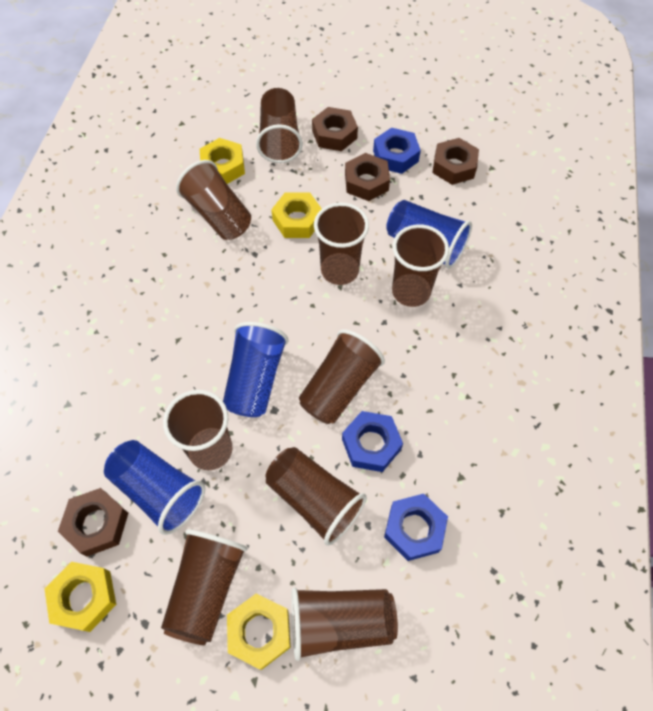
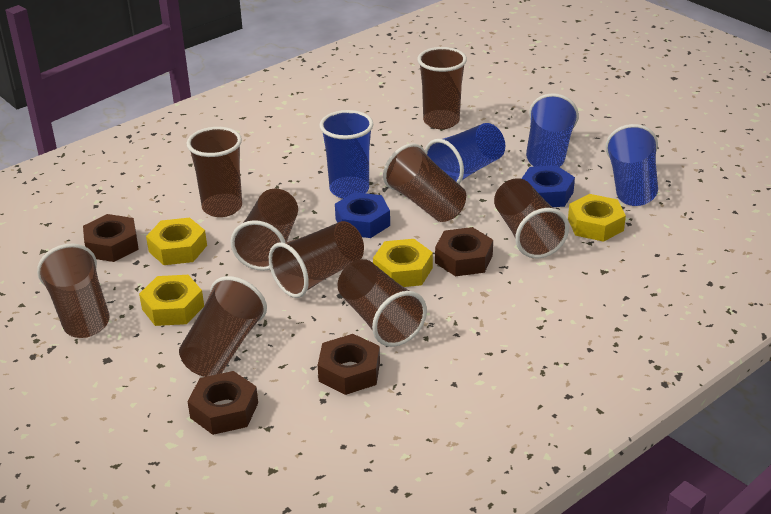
blue cup: 3 -> 4
blue nut: 3 -> 2

